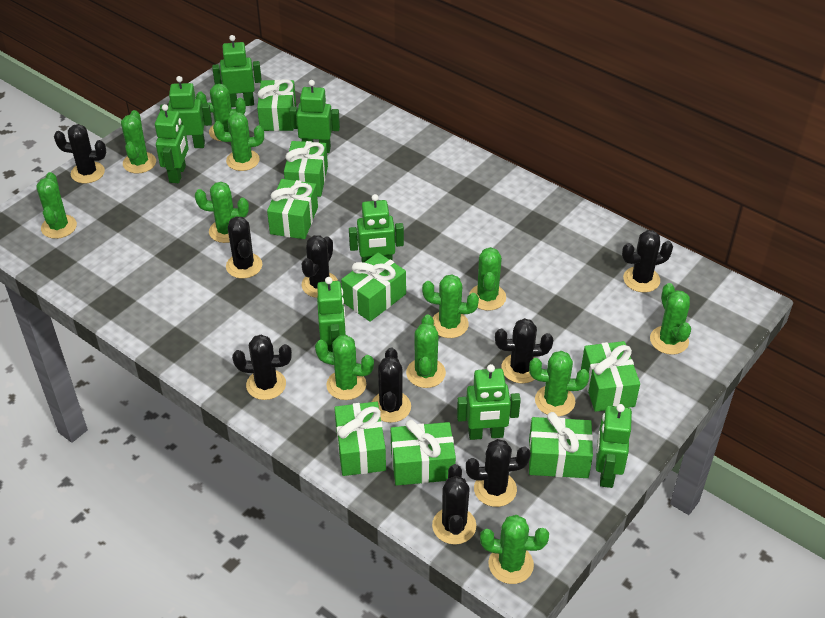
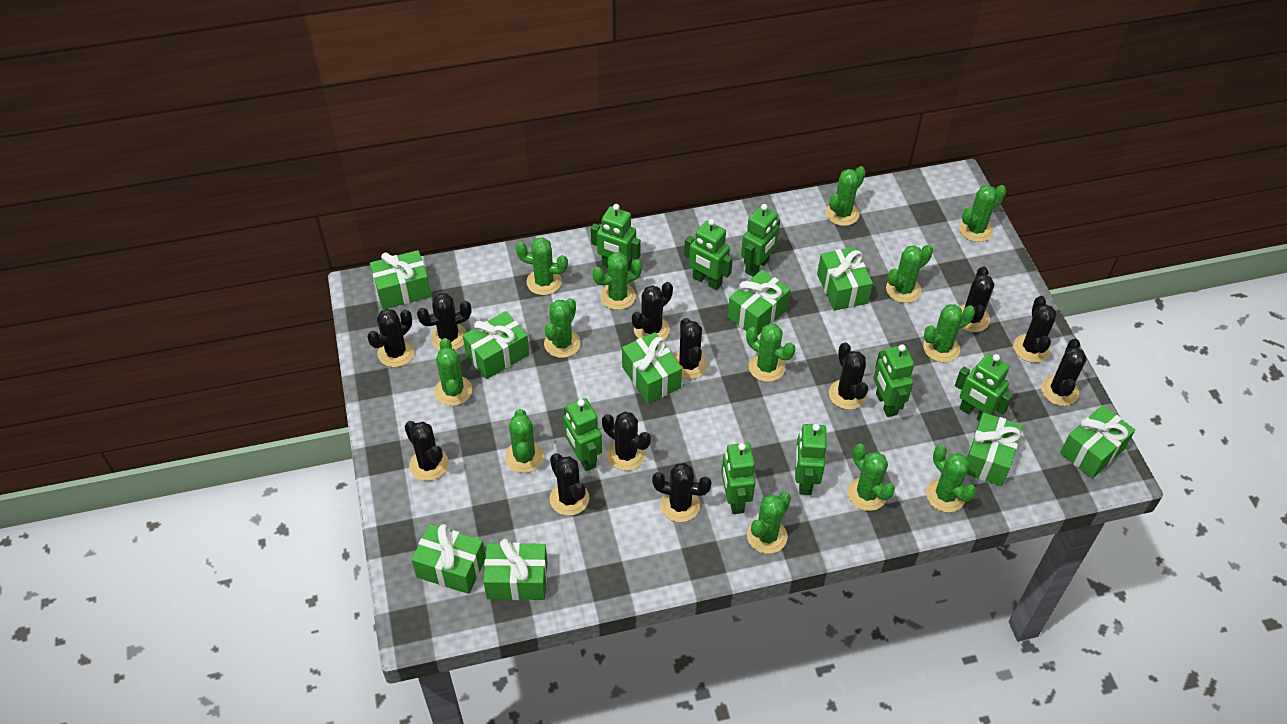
black cactus: 9 -> 12
green cactus: 12 -> 13
green gift: 8 -> 9

